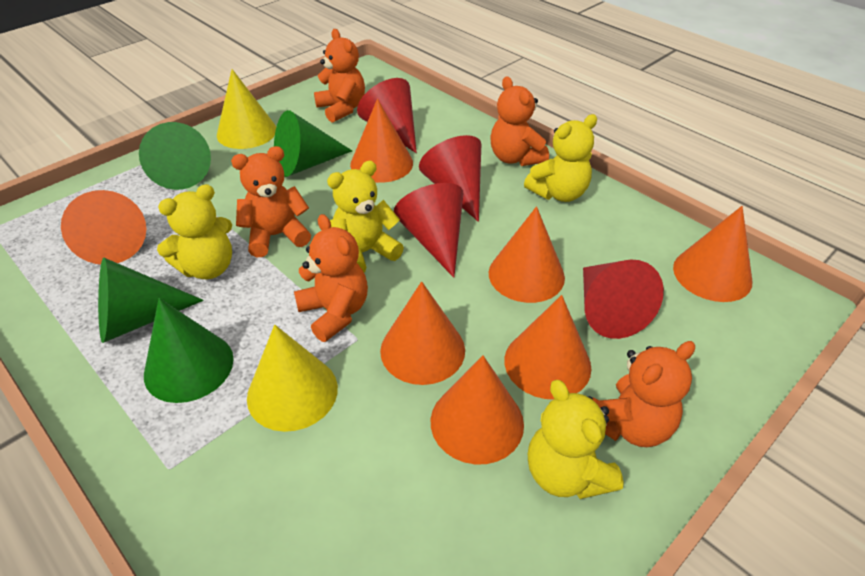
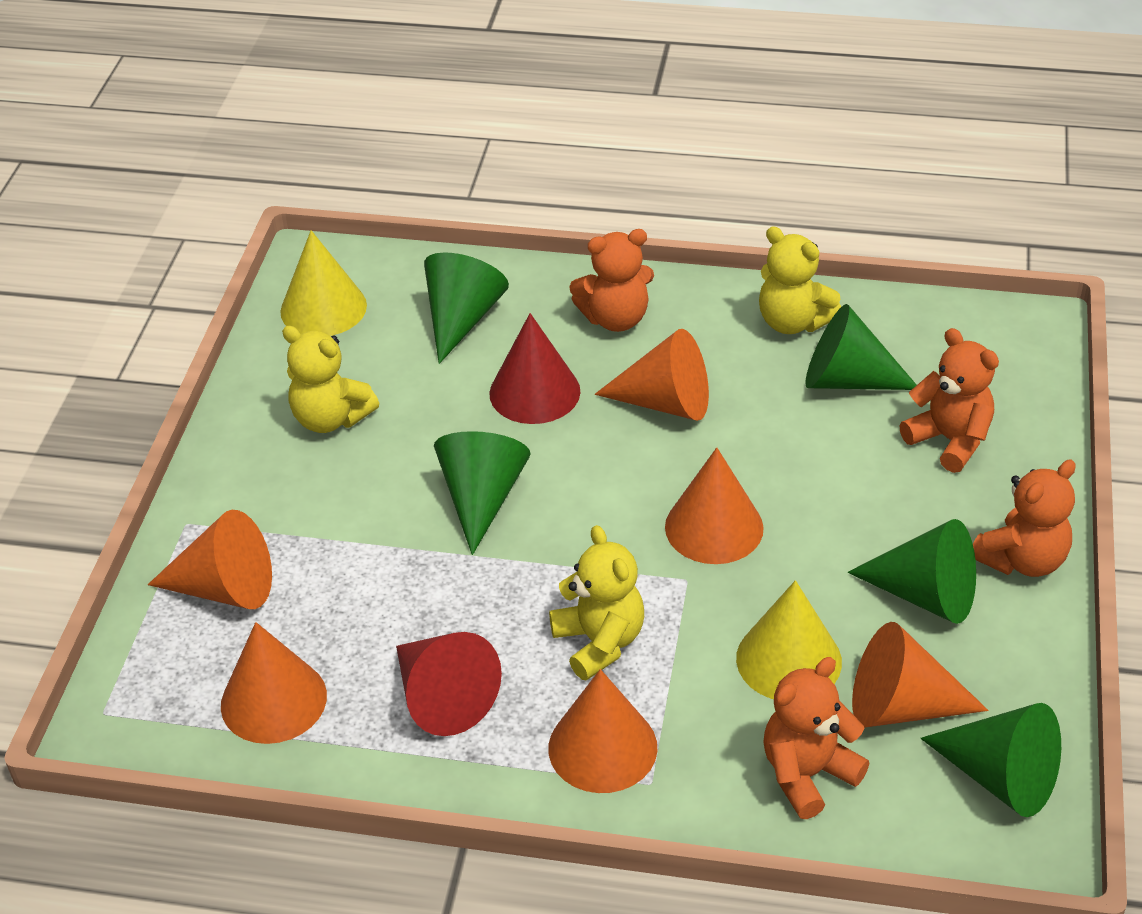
green cone: 4 -> 5
orange cone: 7 -> 6
orange teddy bear: 5 -> 4
red cone: 4 -> 2
yellow teddy bear: 4 -> 3

